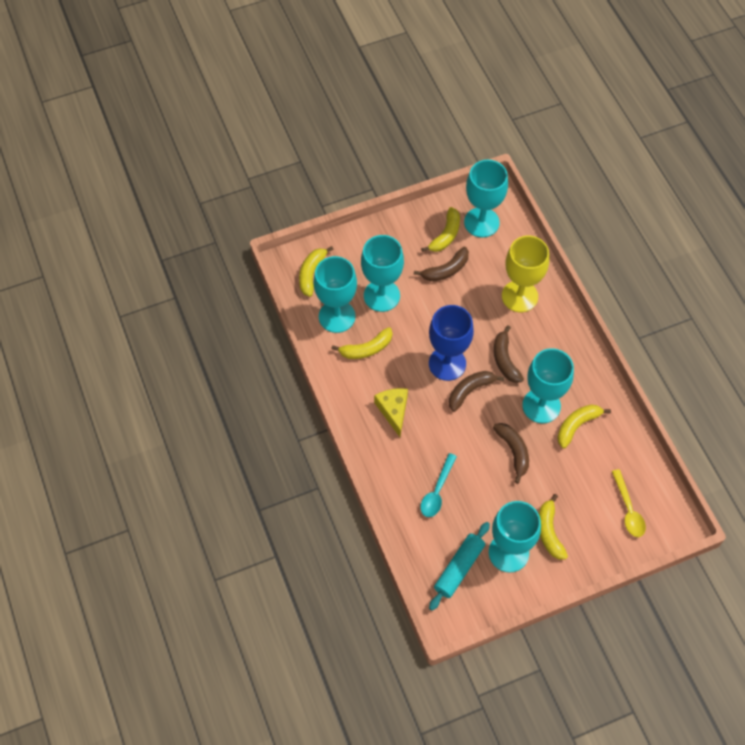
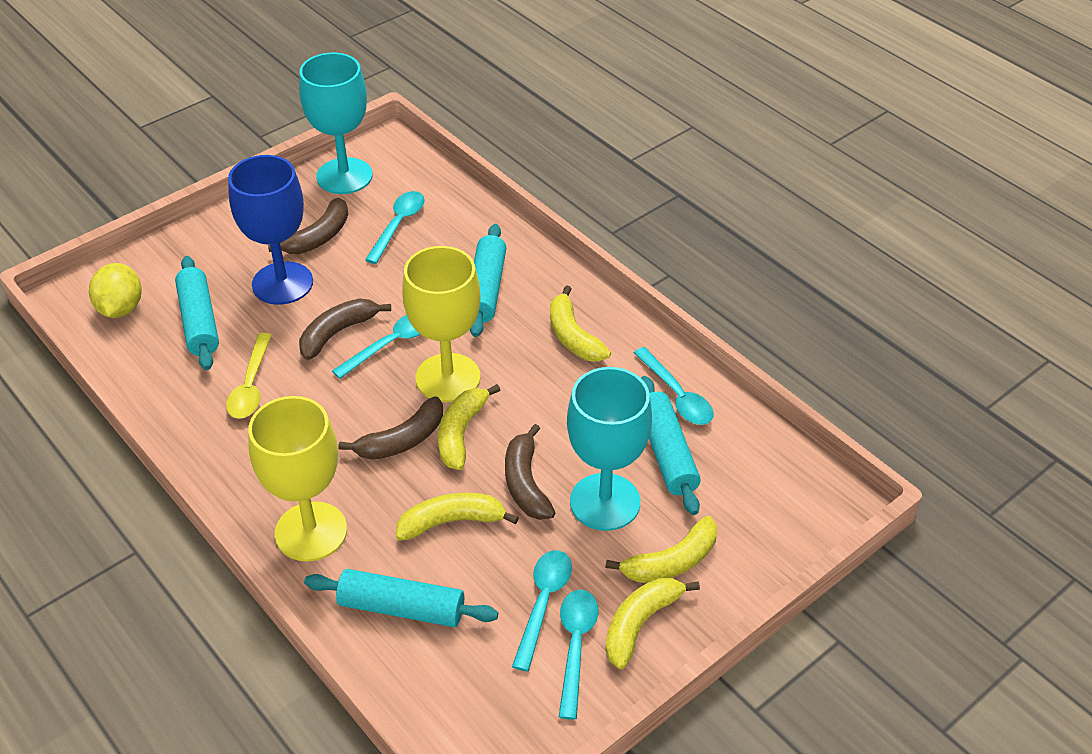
turquoise goblet: 5 -> 2
turquoise rolling pin: 1 -> 4
turquoise spoon: 1 -> 5
yellow cheese: 1 -> 0
yellow goblet: 1 -> 2
yellow lemon: 0 -> 1

